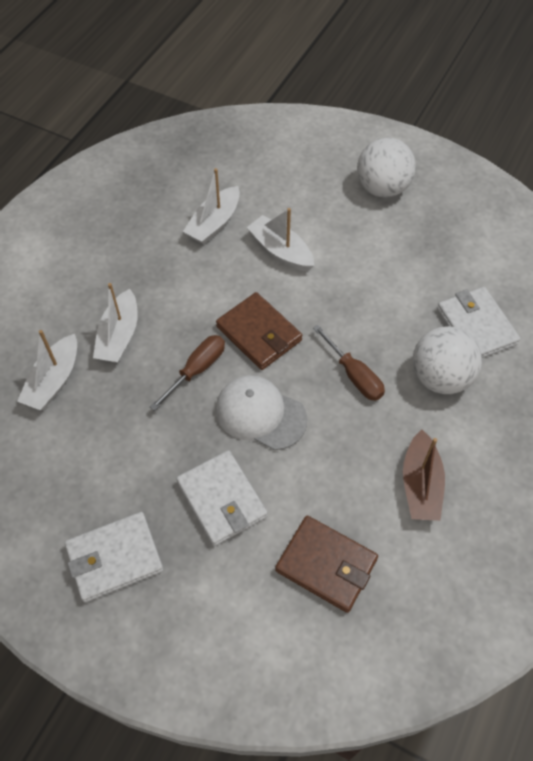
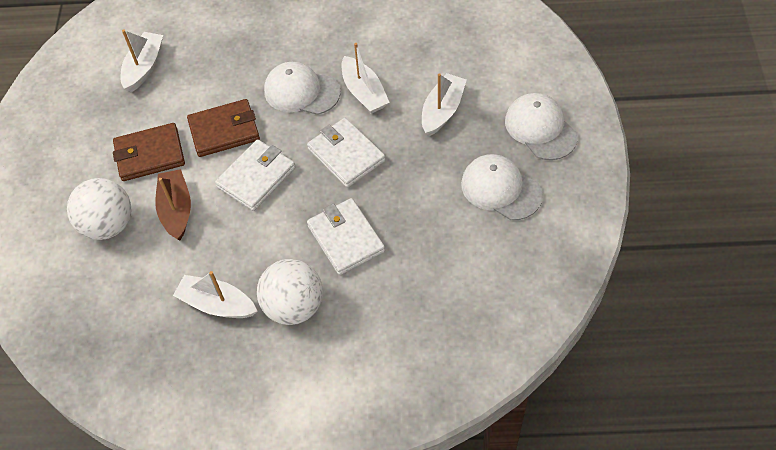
brown screwdriver: 2 -> 0
white cap: 1 -> 3

